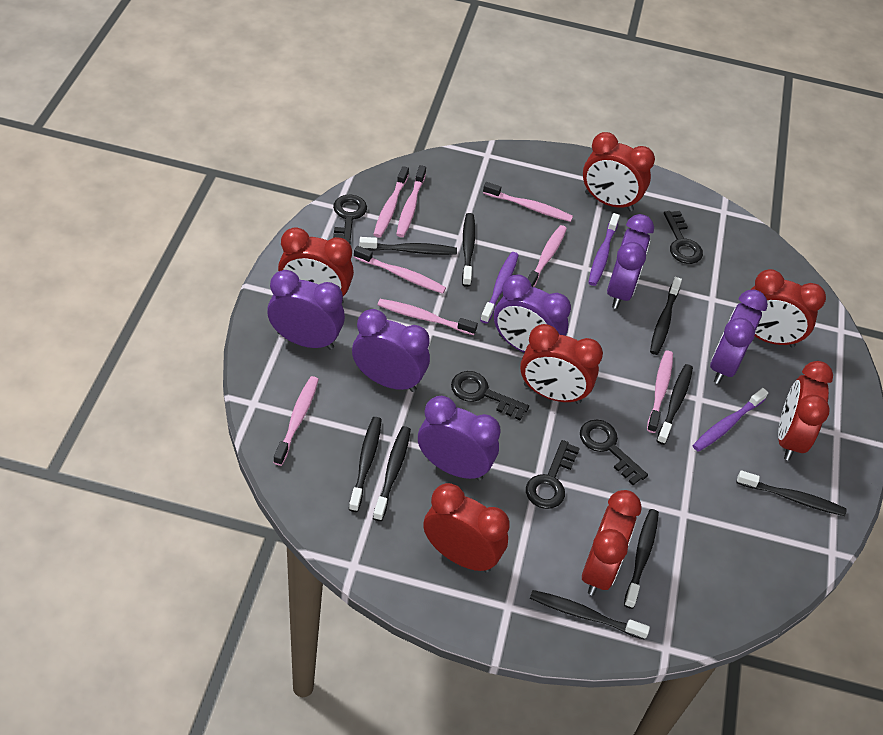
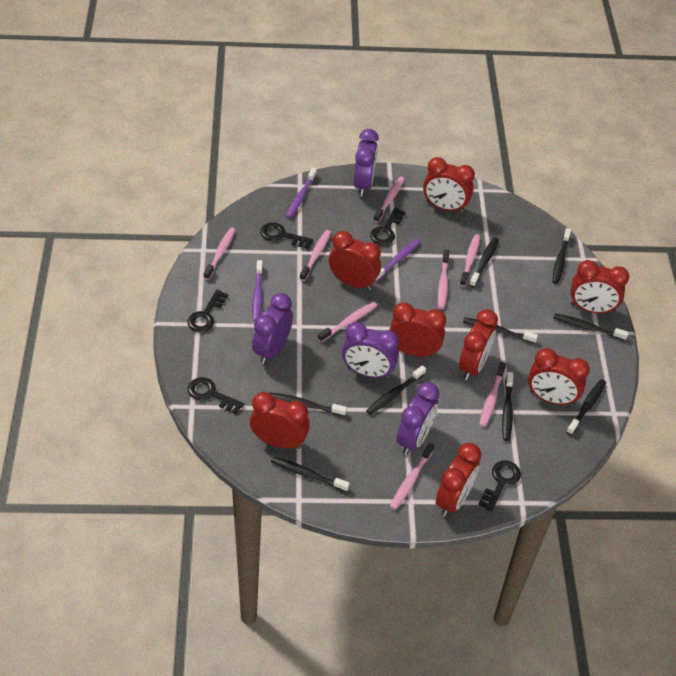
purple clock: 6 -> 4
red clock: 7 -> 8

